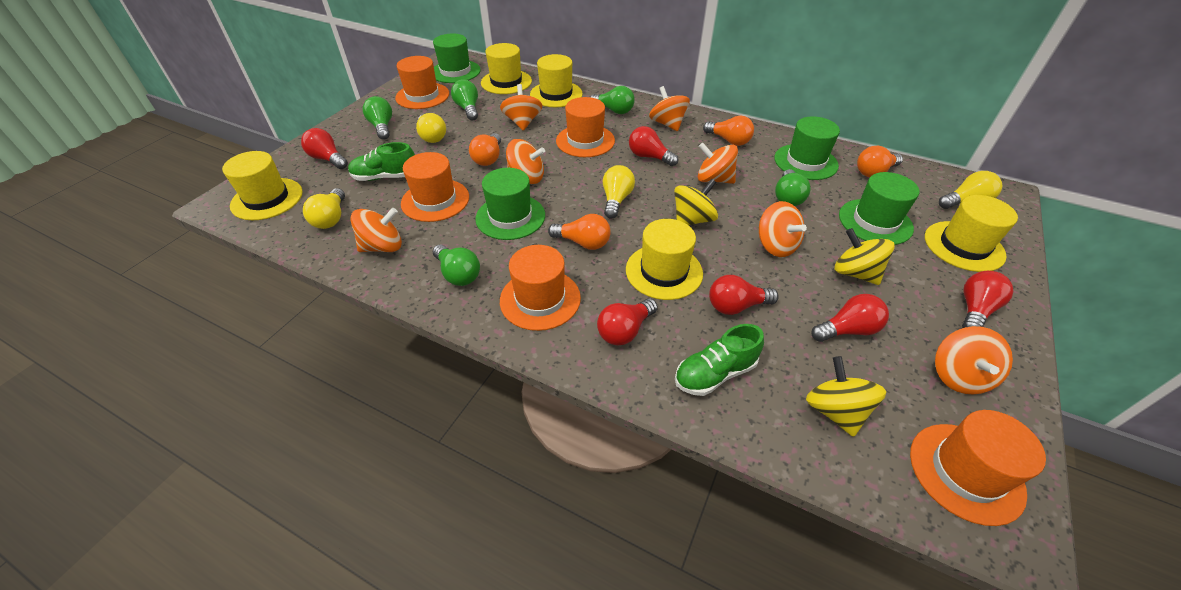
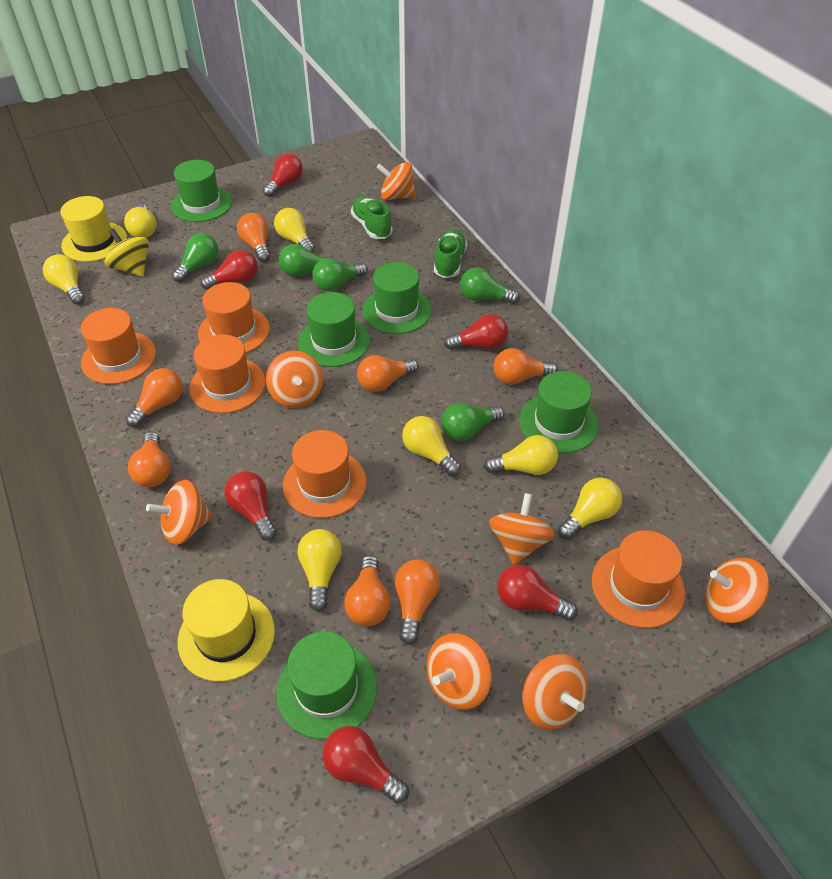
green hat: 4 -> 5
orange light bulb: 4 -> 7
yellow hat: 5 -> 2
yellow light bulb: 4 -> 7
yellow spinning top: 3 -> 1

